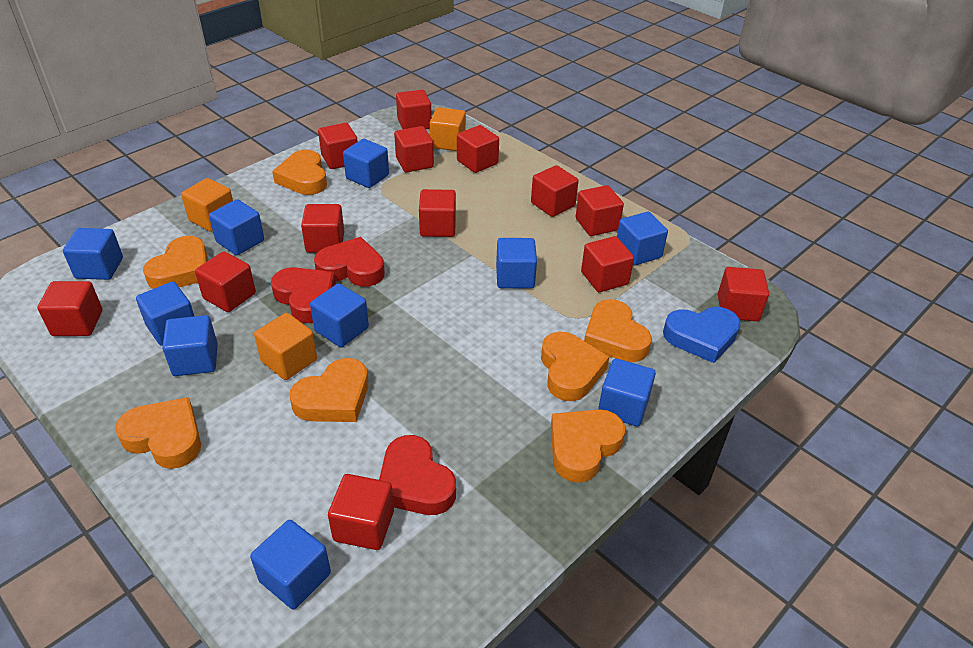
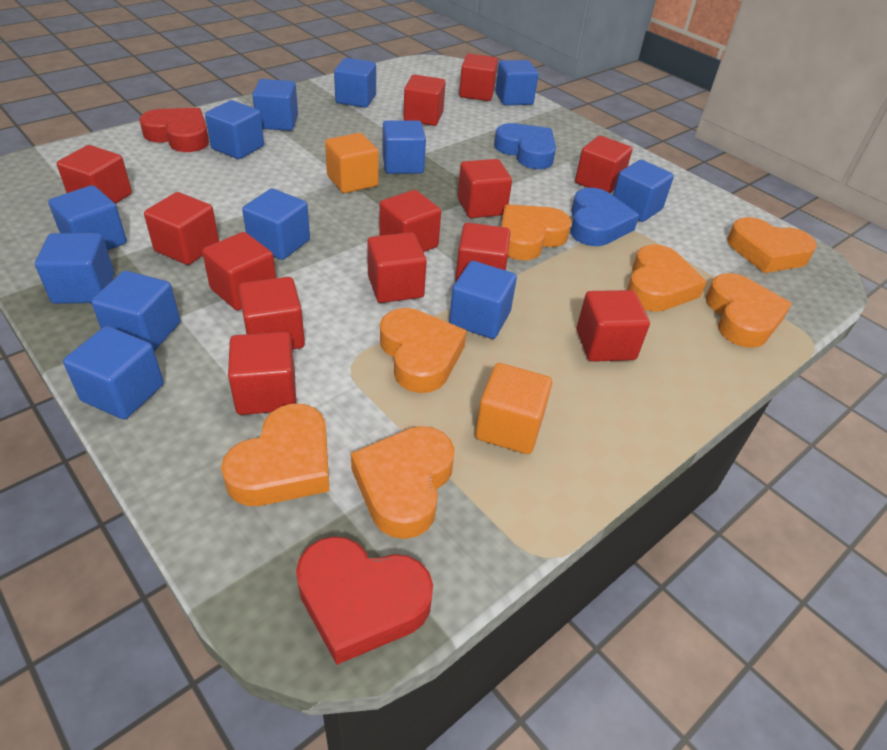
blue cube: 10 -> 12
blue heart: 1 -> 2
orange cube: 3 -> 2
red heart: 3 -> 2

